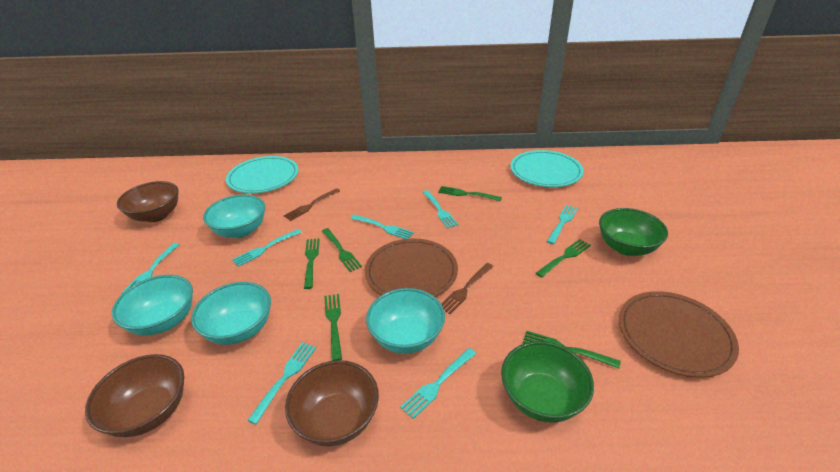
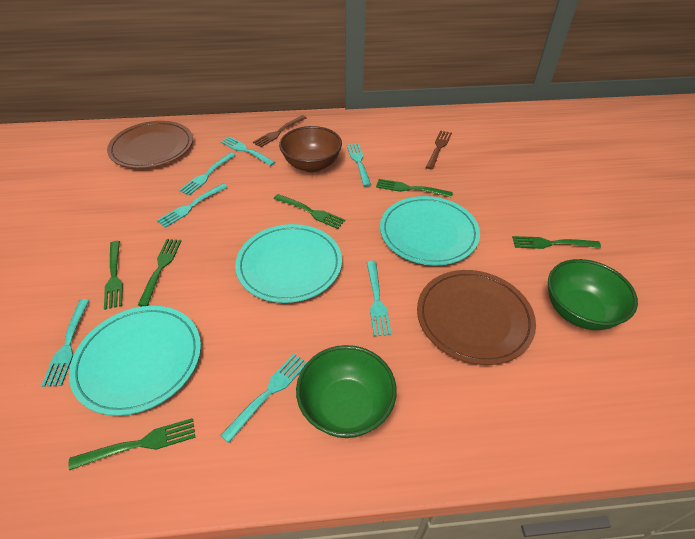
brown bowl: 3 -> 1
turquoise bowl: 4 -> 0
turquoise plate: 2 -> 3

